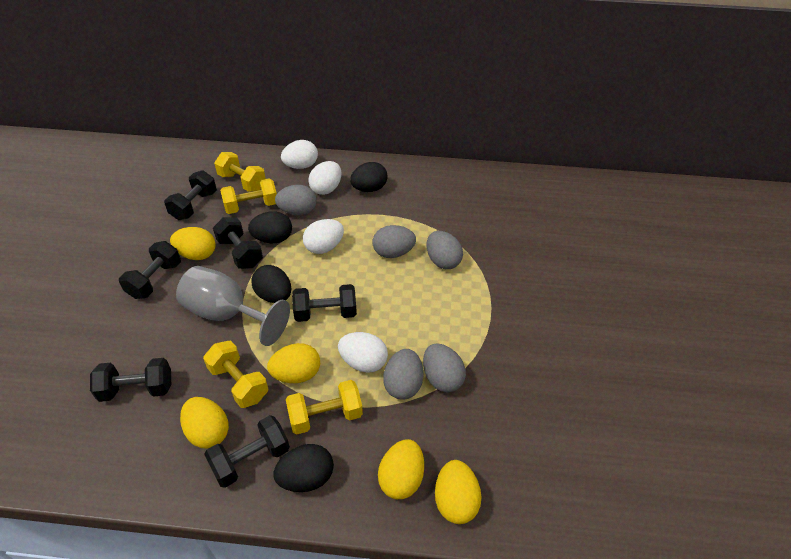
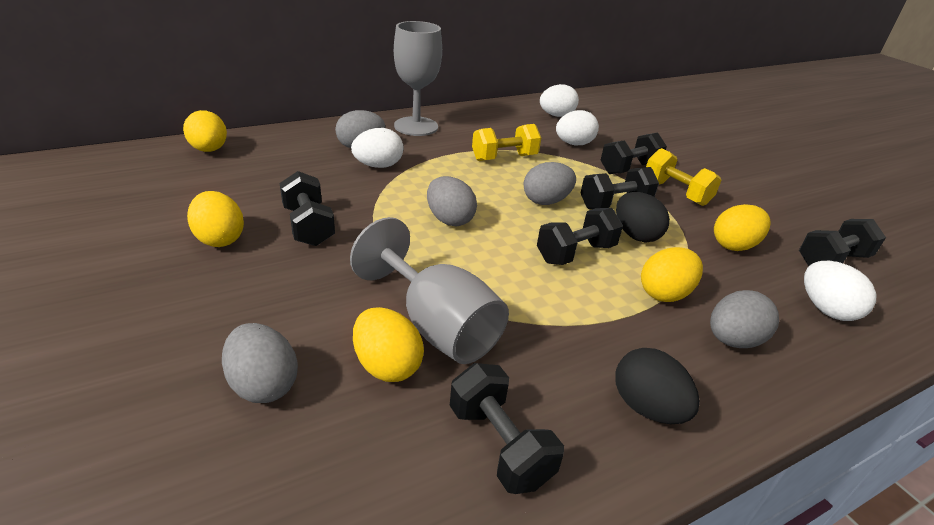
black egg: 4 -> 2
grey goblet: 1 -> 2
yellow dumbbell: 4 -> 2

